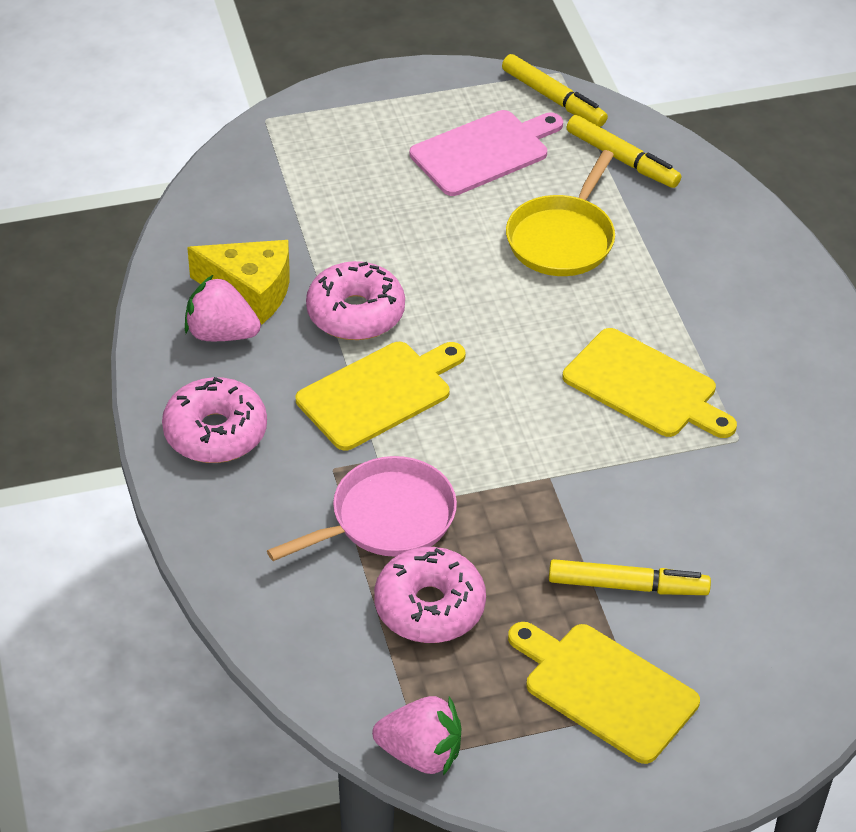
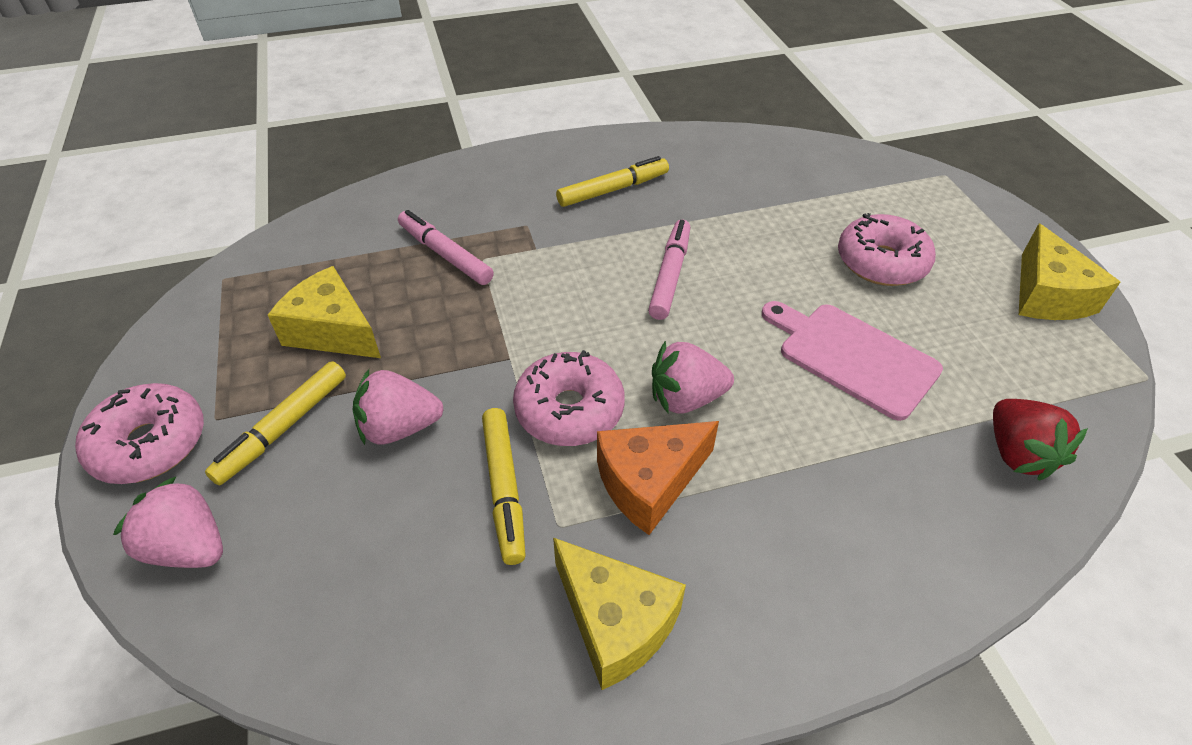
orange cheese: 0 -> 1
pink marker: 0 -> 2
pink pan: 1 -> 0
pink strawberry: 2 -> 3
red strawberry: 0 -> 1
yellow cheese: 1 -> 3
yellow cutting board: 3 -> 0
yellow pan: 1 -> 0

